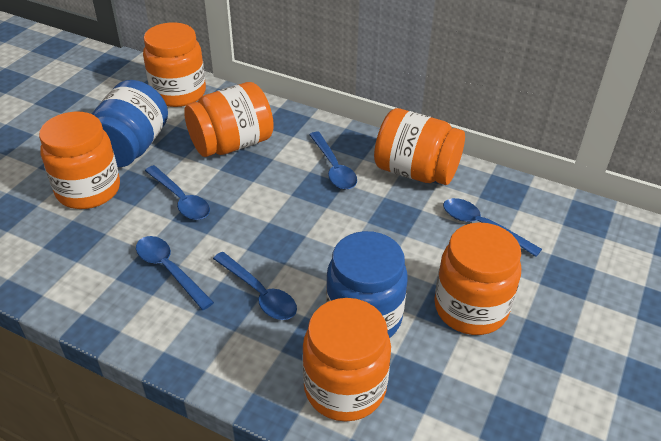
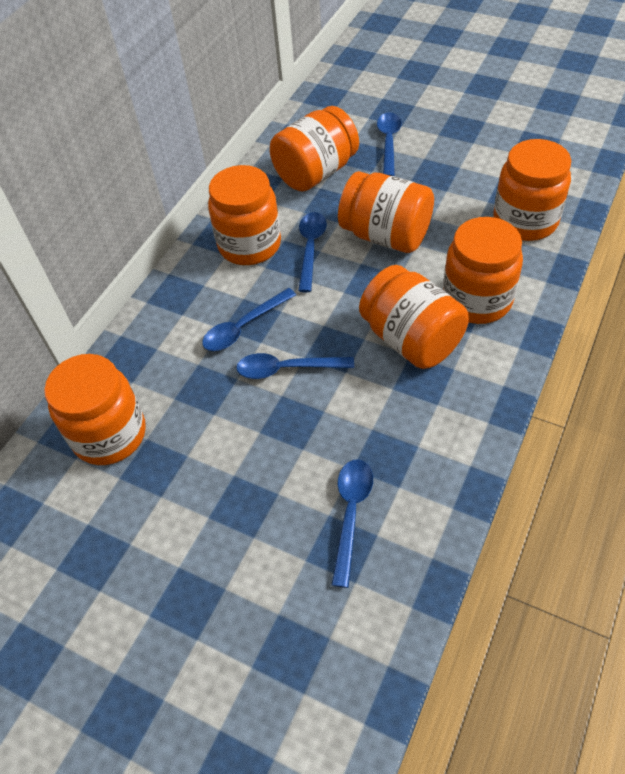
blue jar: 2 -> 0
orange jar: 6 -> 7

